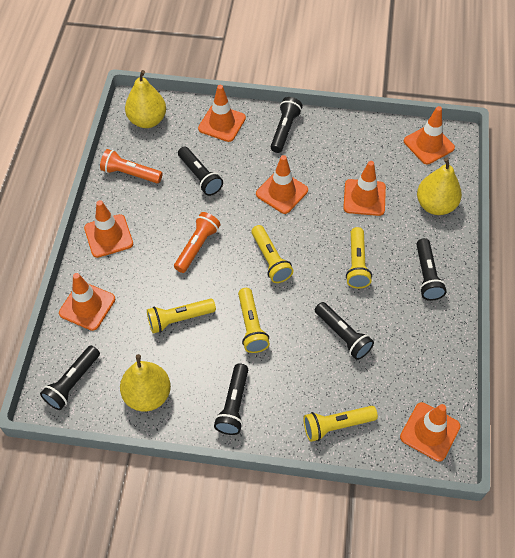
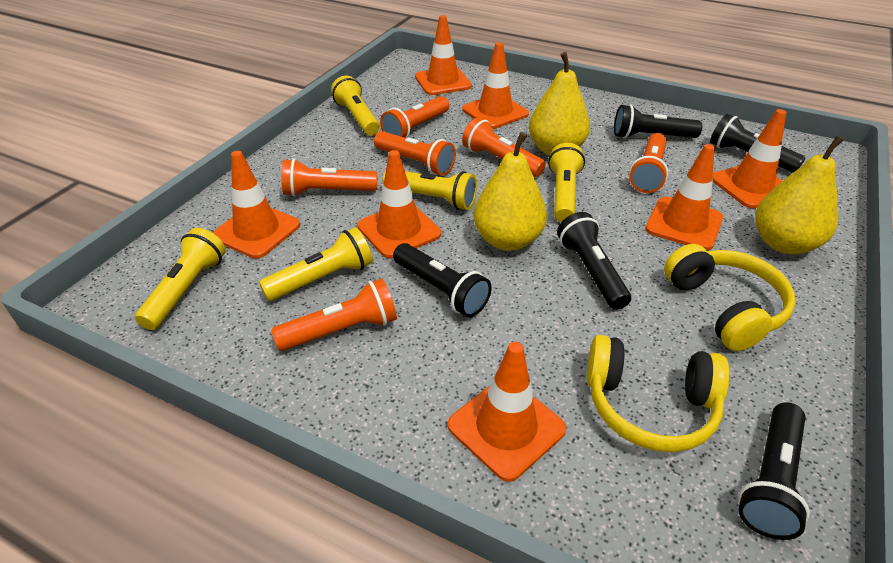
black flashlight: 6 -> 5
orange flashlight: 2 -> 6
yellow headphones: 0 -> 2

